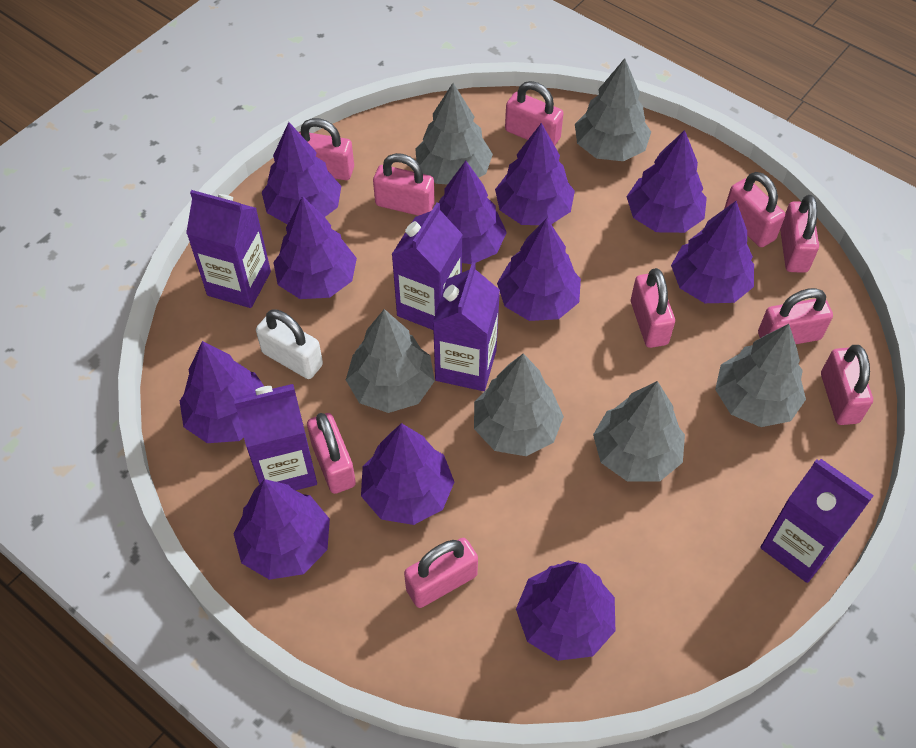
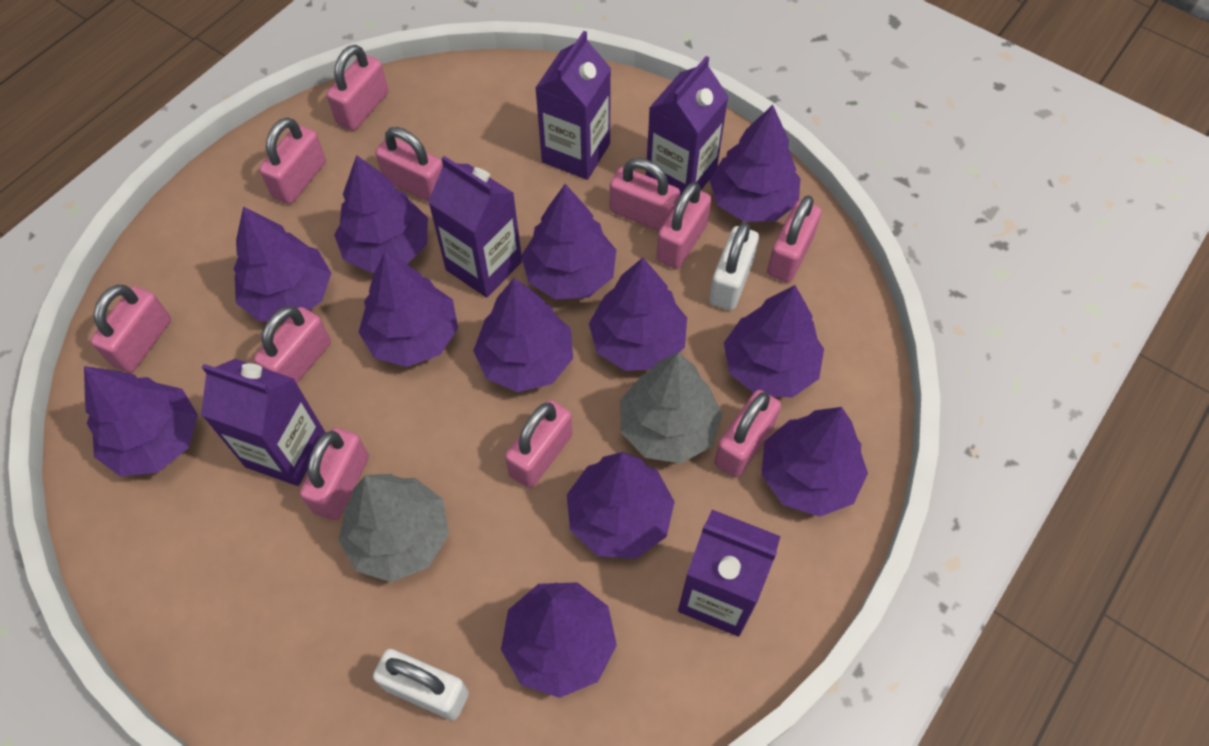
grey tree: 6 -> 2
pink padlock: 10 -> 11
purple tree: 11 -> 12
white padlock: 1 -> 2

